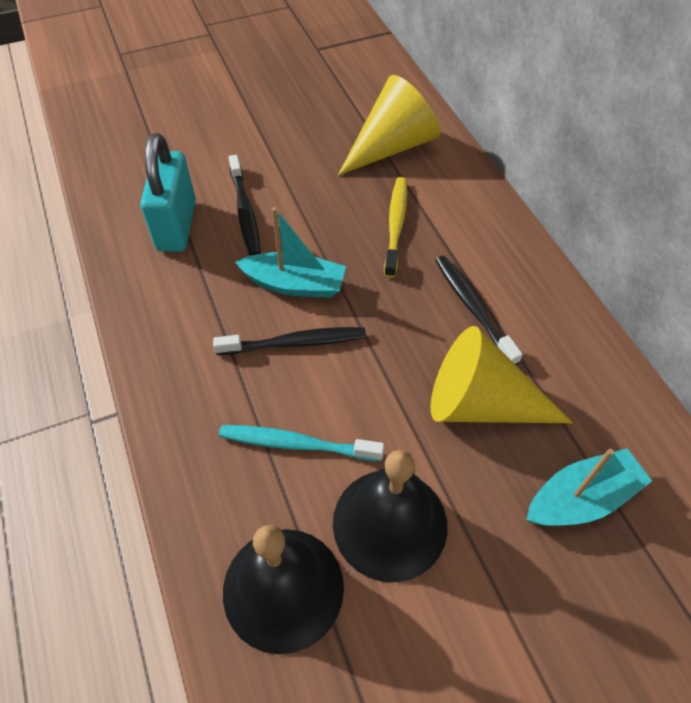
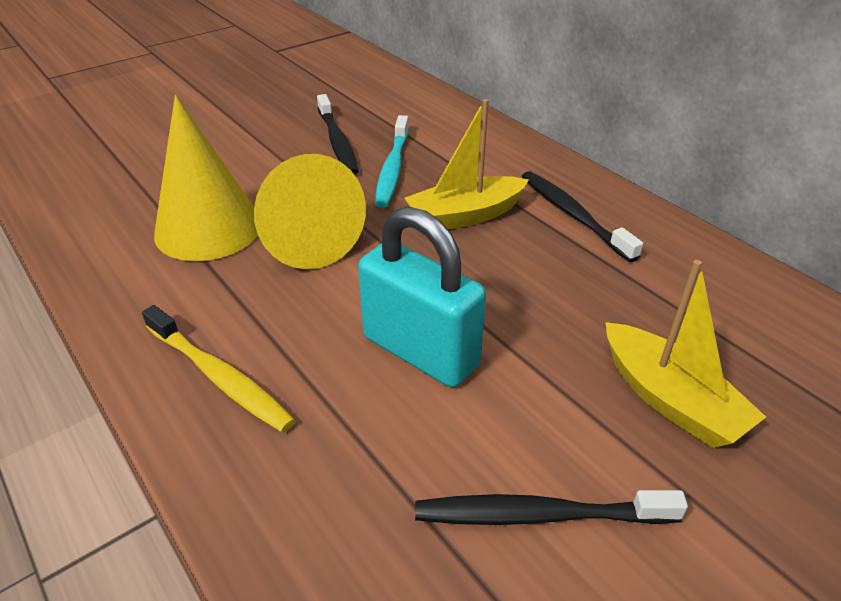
black bell: 2 -> 0
turquoise boat: 2 -> 0
yellow boat: 0 -> 2

